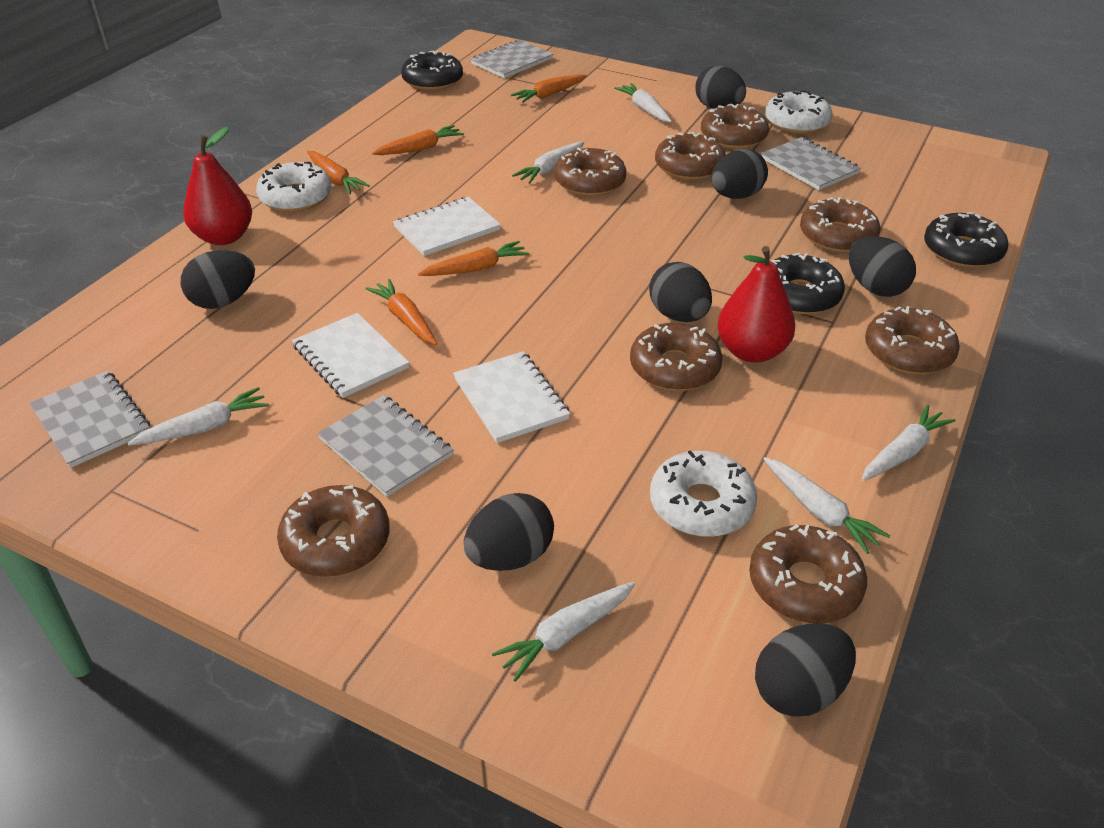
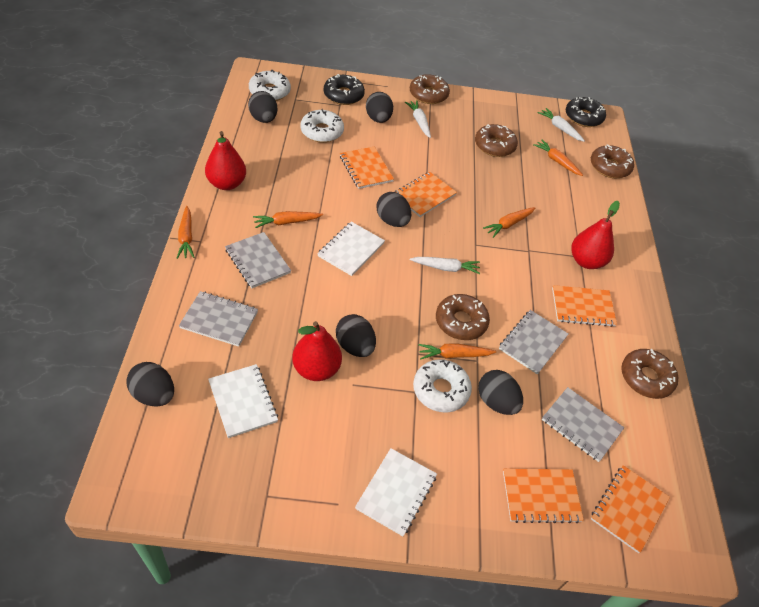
black donut: 3 -> 2
black egg: 7 -> 6
brown donut: 8 -> 5
orange notebook: 0 -> 5
red pear: 2 -> 3
white carrot: 6 -> 3

